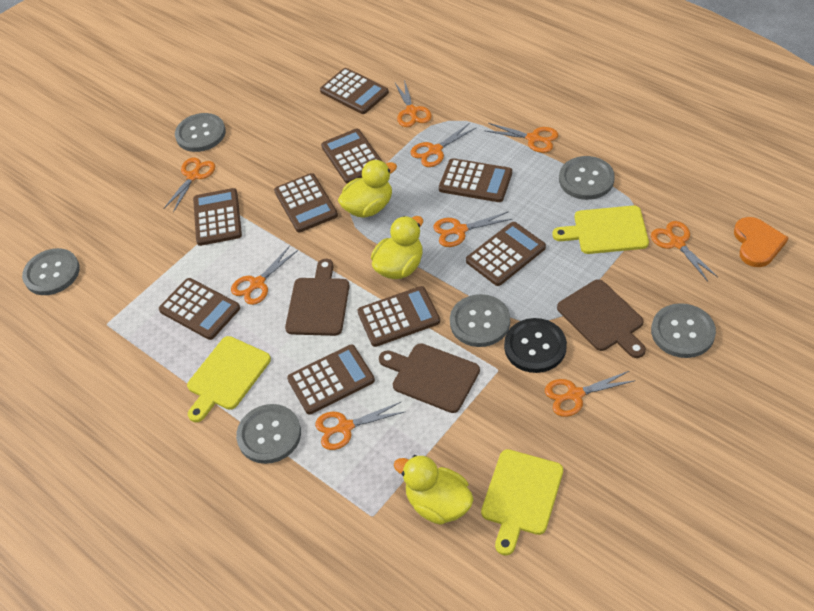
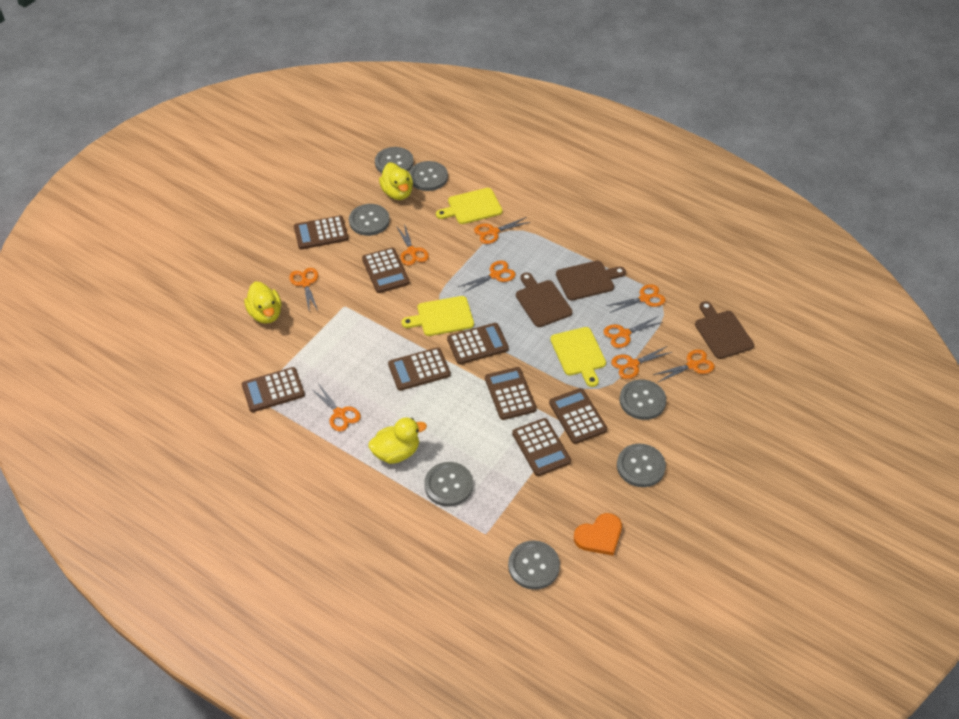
black button: 1 -> 0
brown calculator: 9 -> 8
grey button: 6 -> 7

